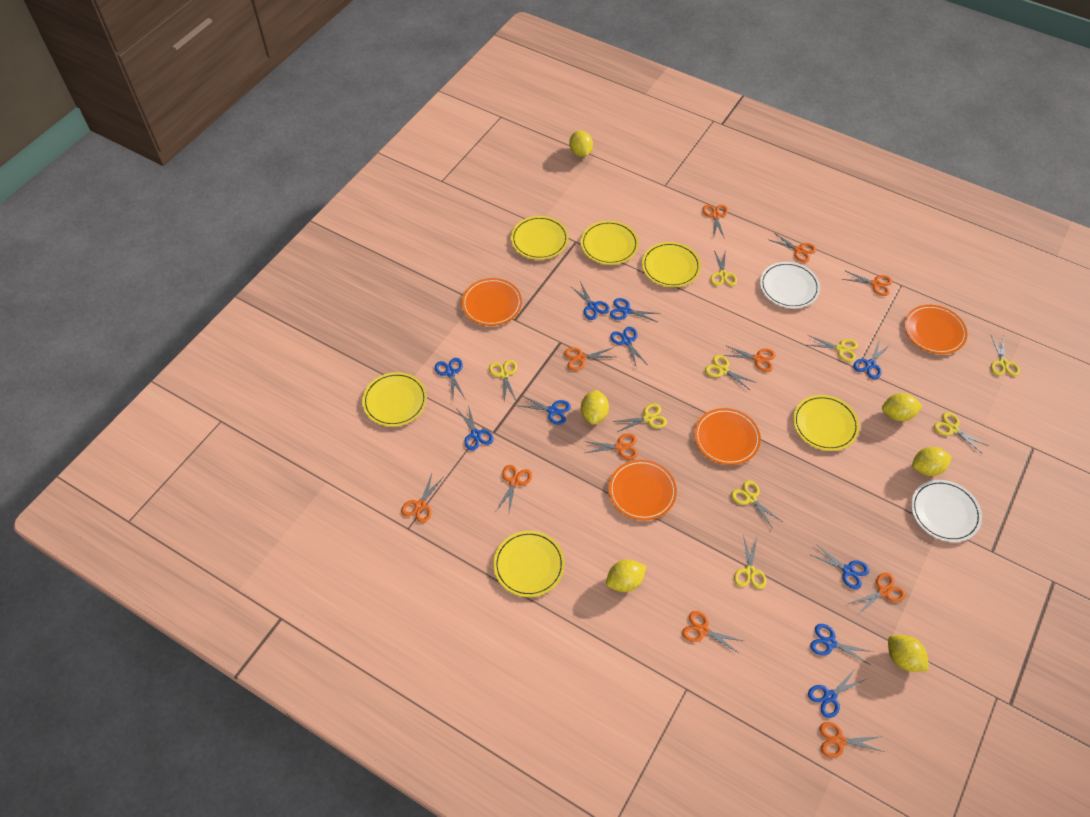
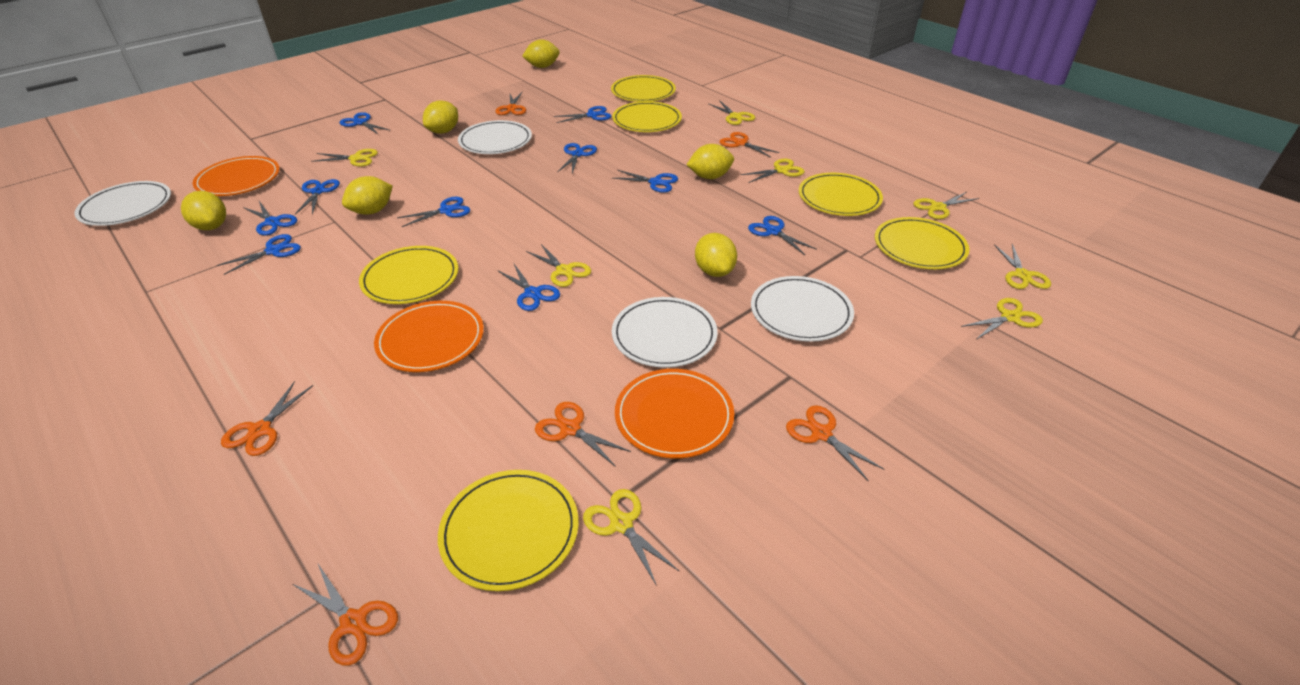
orange plate: 4 -> 3
orange scissors: 11 -> 6
white plate: 2 -> 4
yellow scissors: 9 -> 8

